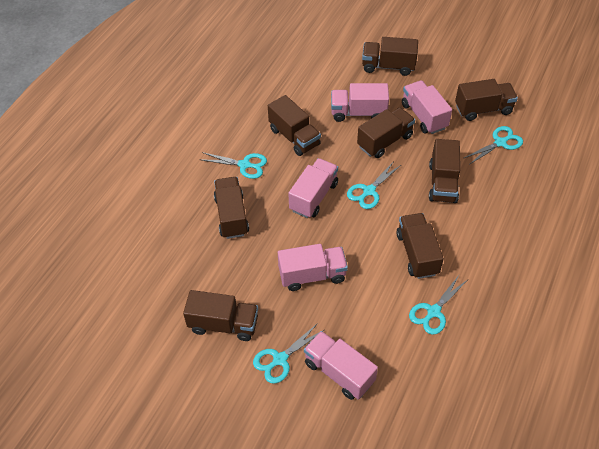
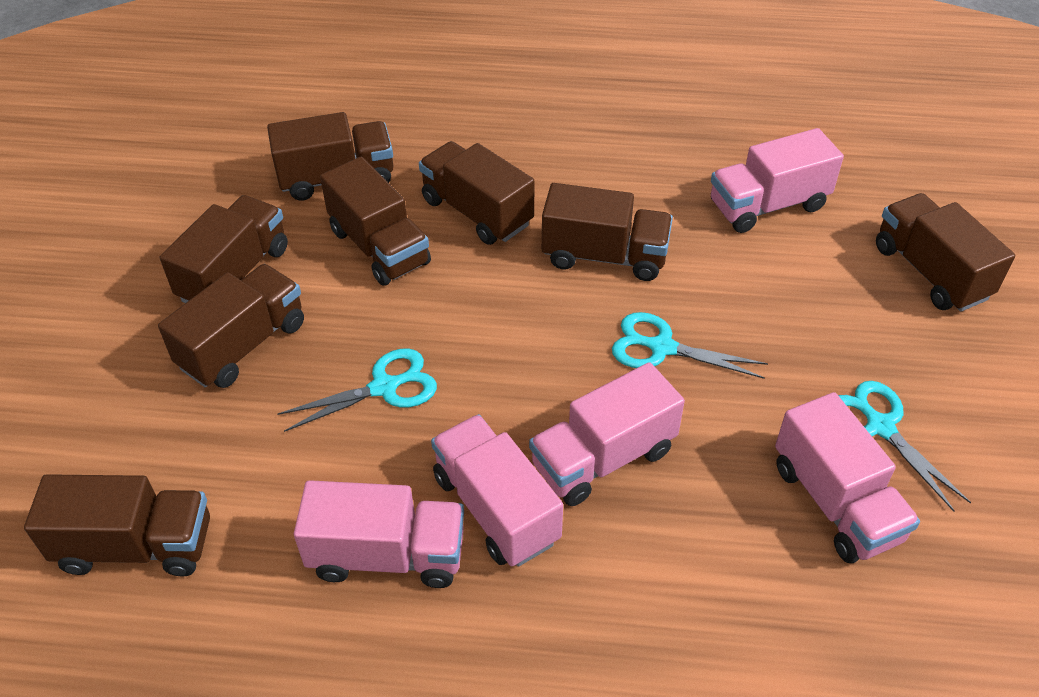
turquoise scissors: 5 -> 3

